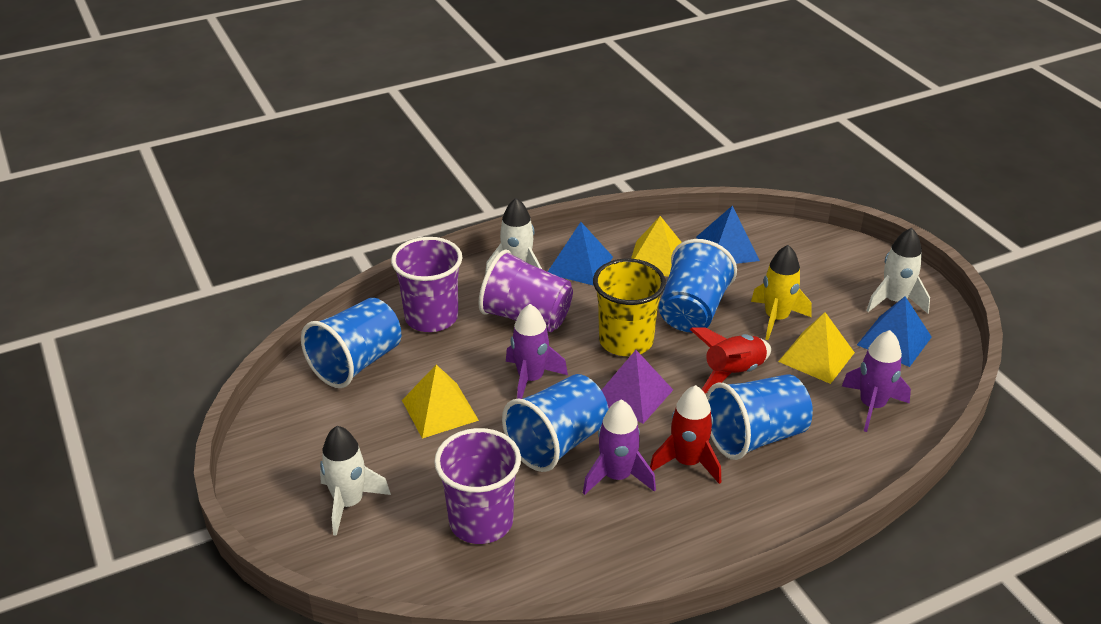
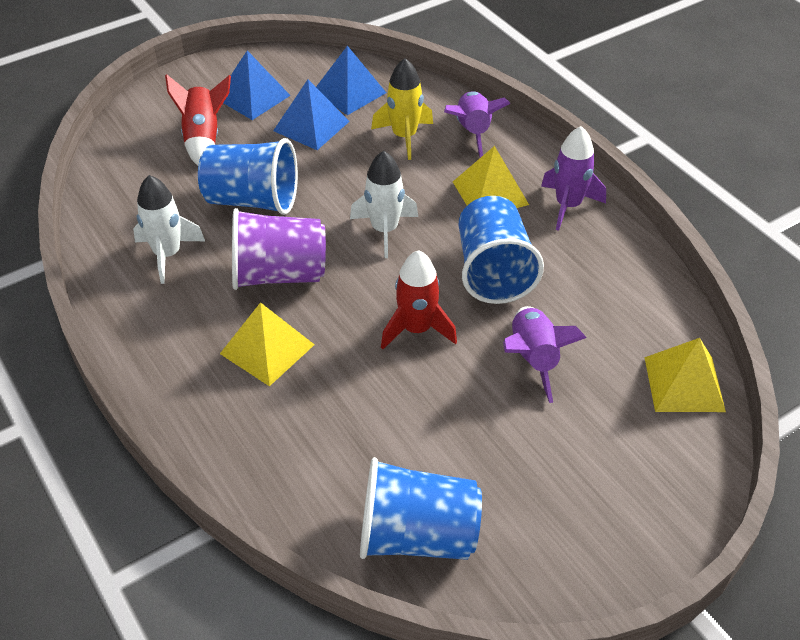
blue cup: 4 -> 3
purple cup: 3 -> 1
purple pyramid: 1 -> 0
white rocket: 3 -> 2
yellow cup: 1 -> 0

